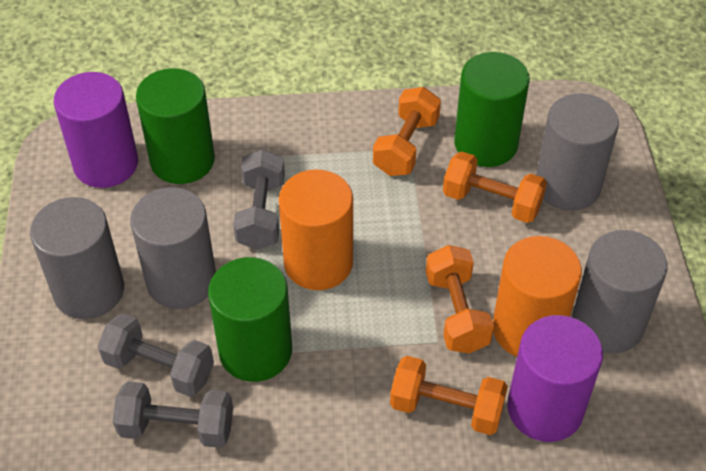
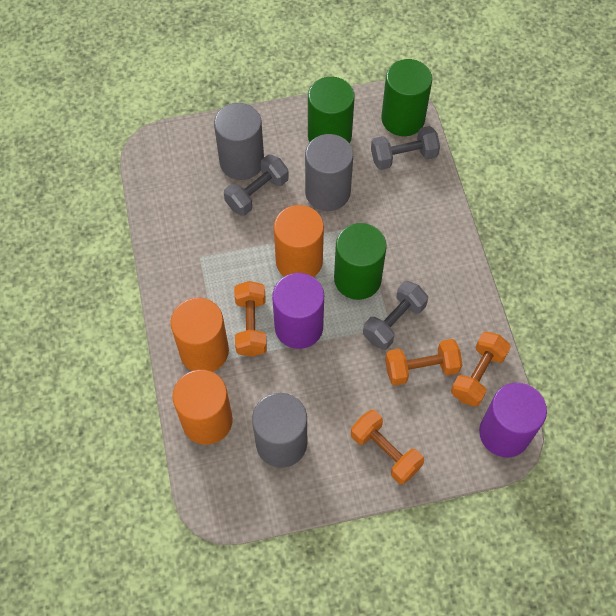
grey cylinder: 4 -> 3
orange cylinder: 2 -> 3

